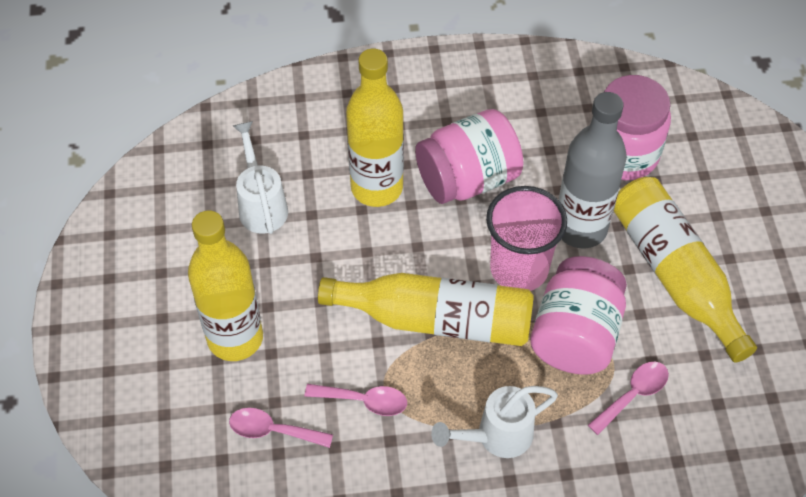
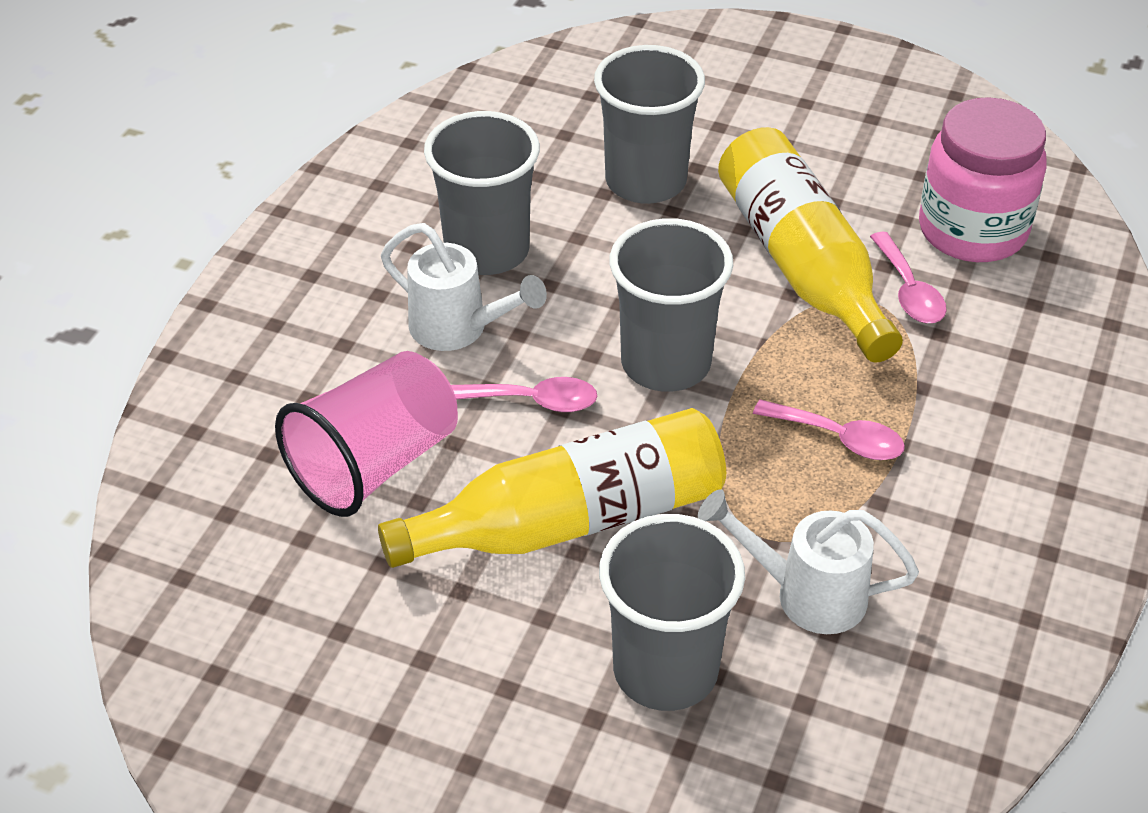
grey bottle: 1 -> 0
grey cup: 0 -> 4
pink jar: 3 -> 1
yellow bottle: 4 -> 2

